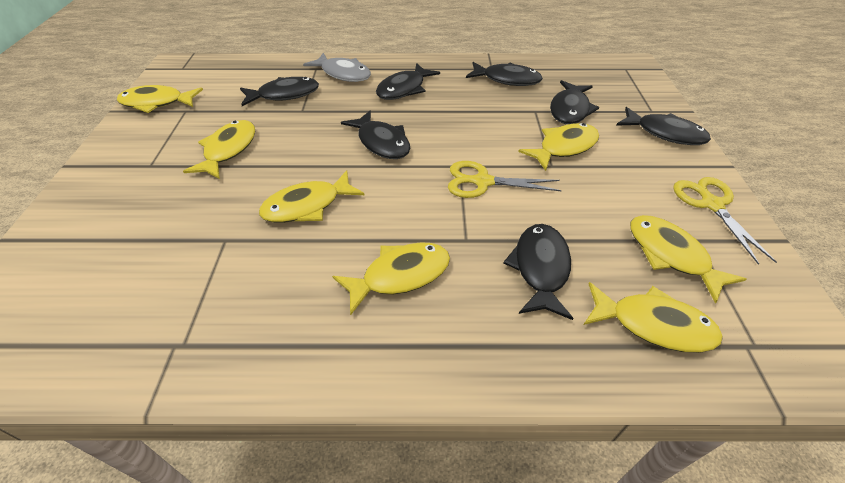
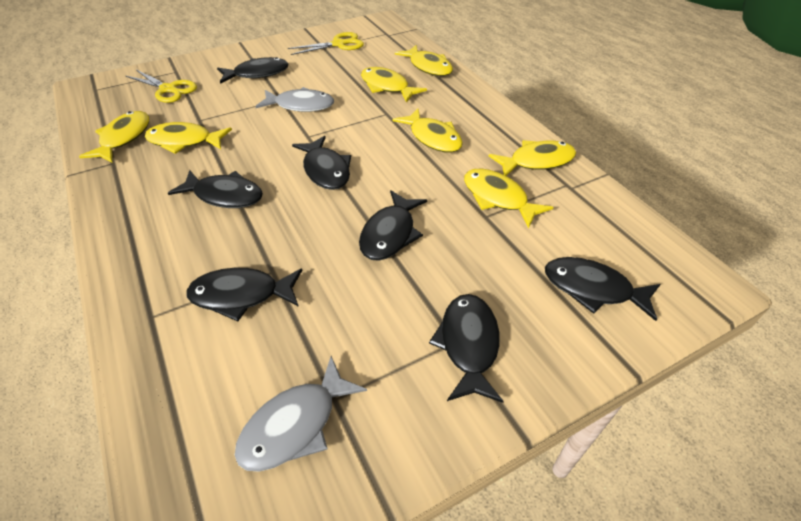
grey fish: 1 -> 2

